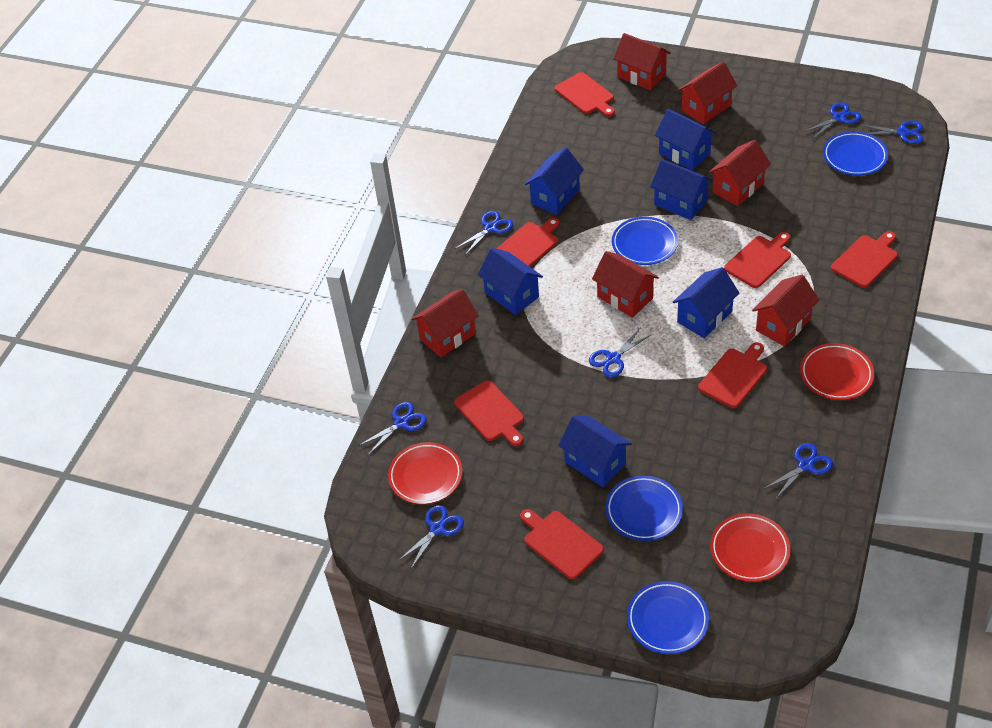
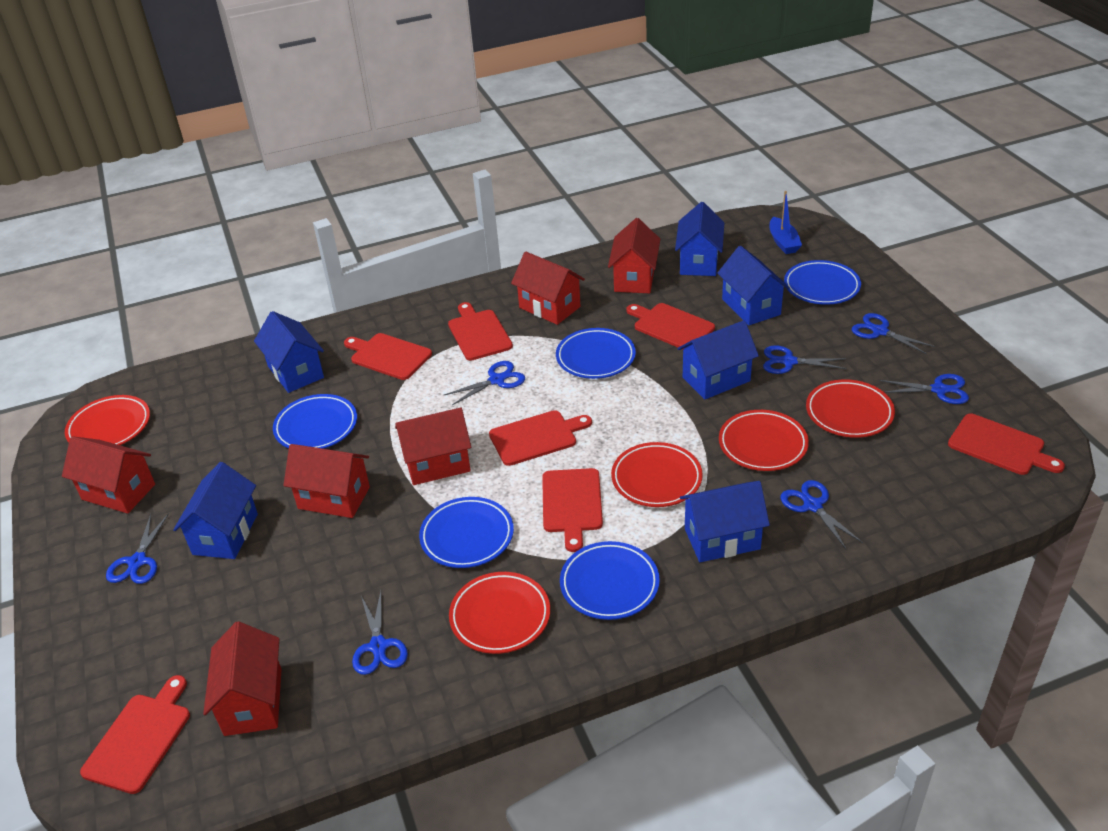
blue boat: 0 -> 1
blue plate: 4 -> 5
red plate: 3 -> 5

